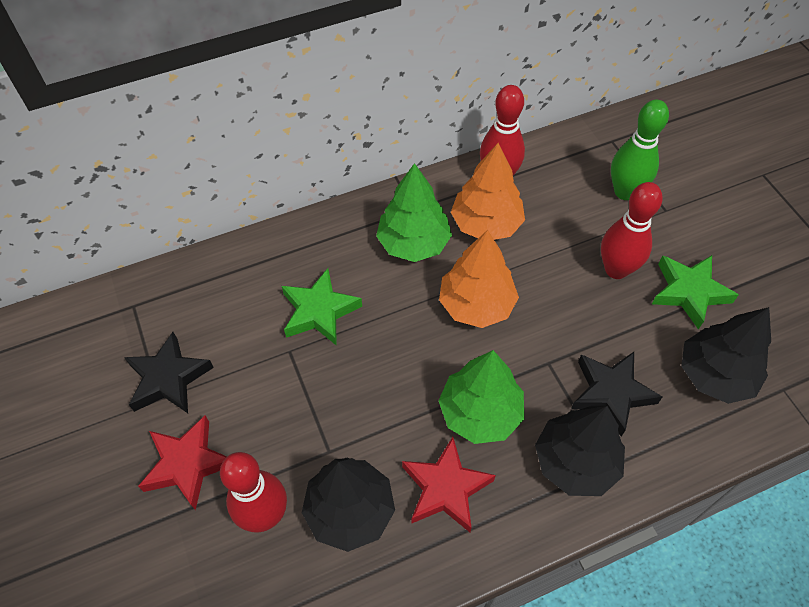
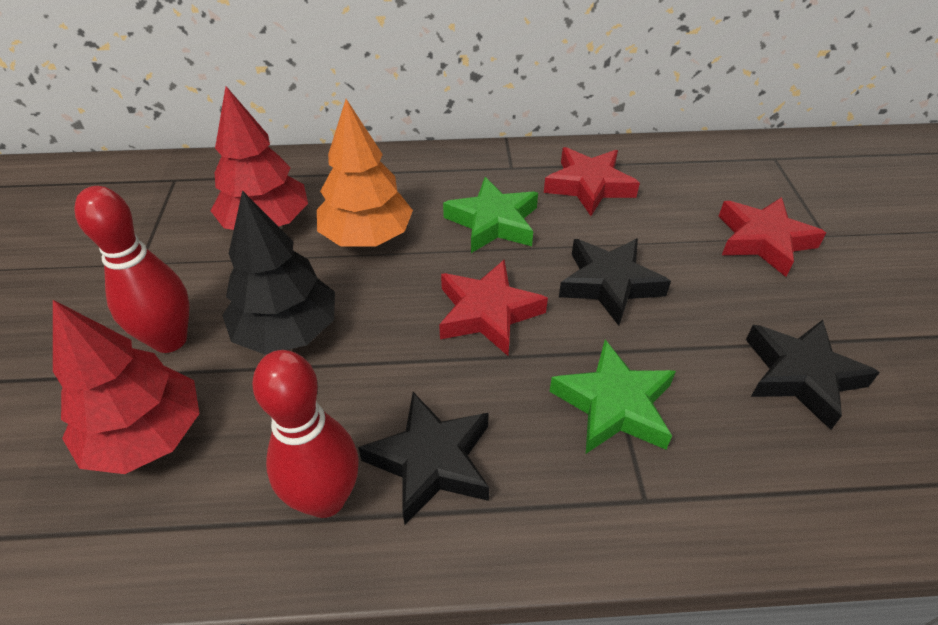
black star: 2 -> 3
black tree: 3 -> 1
green bowling pin: 1 -> 0
green tree: 2 -> 0
orange tree: 2 -> 1
red bowling pin: 3 -> 2
red star: 2 -> 3
red tree: 0 -> 2

